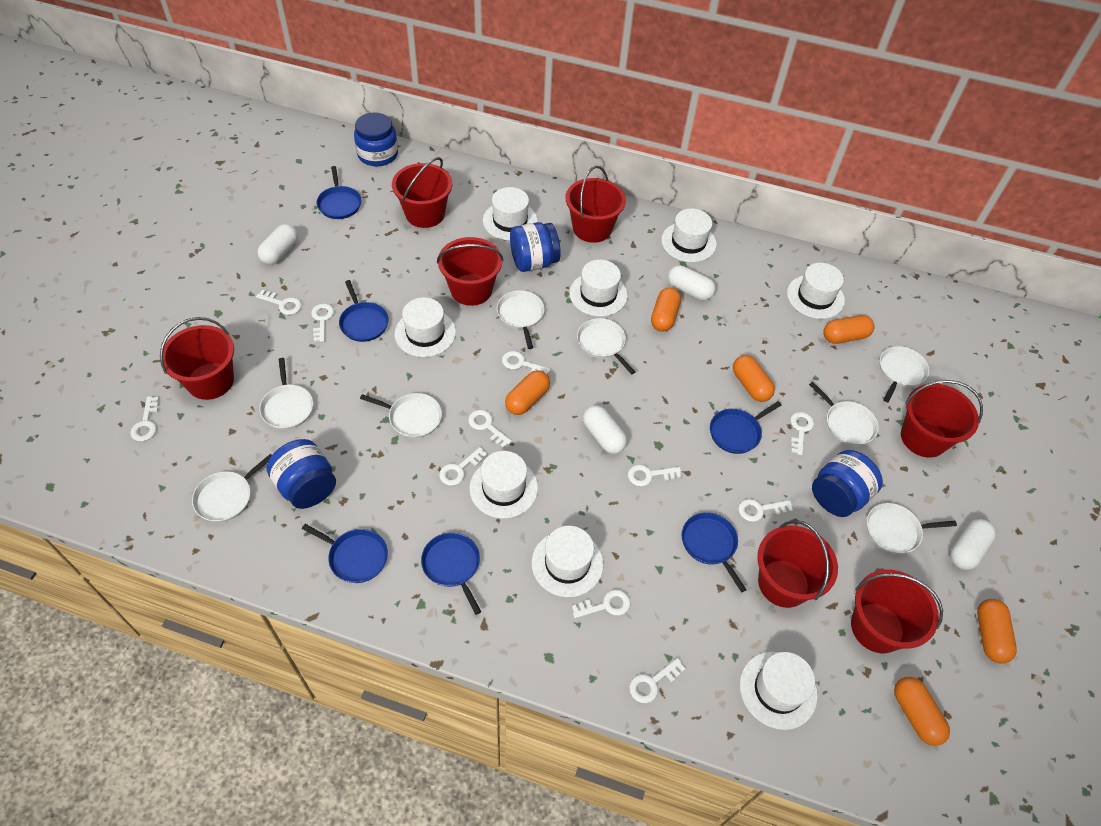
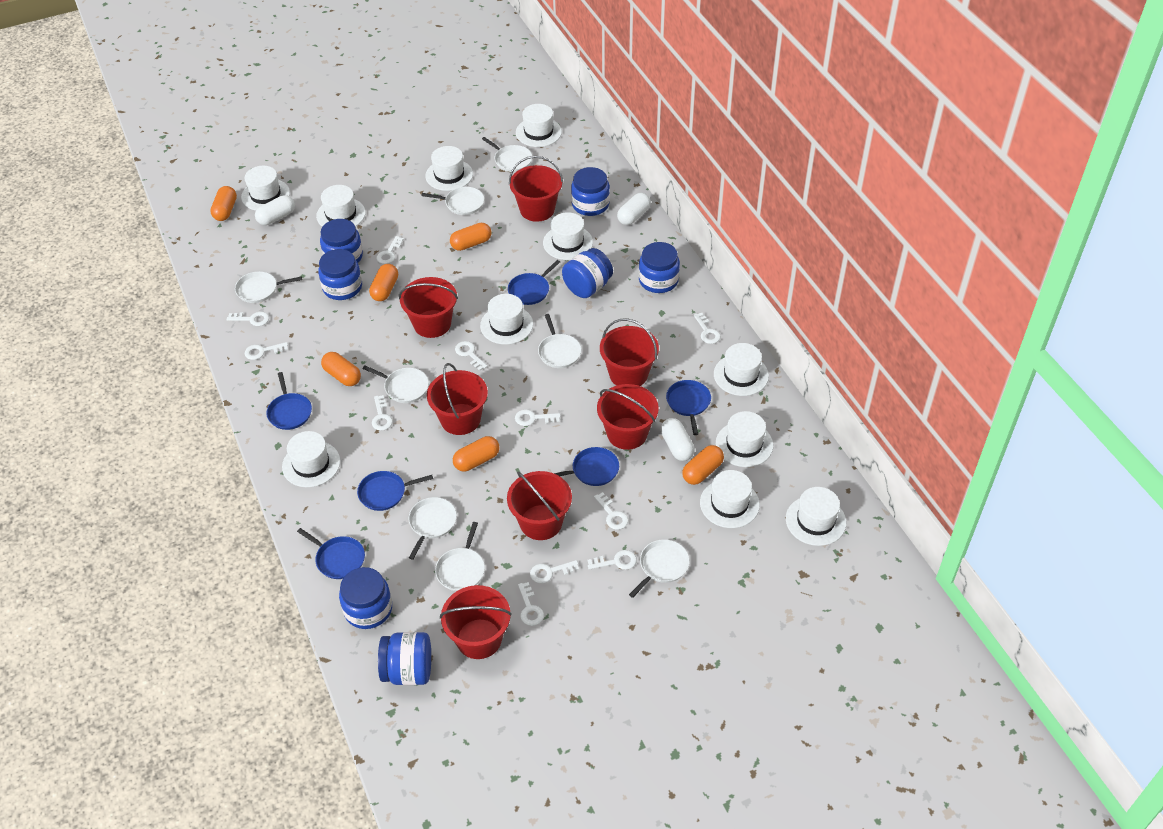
blue jar: 4 -> 7
white capsule: 4 -> 3
white hat: 8 -> 11

